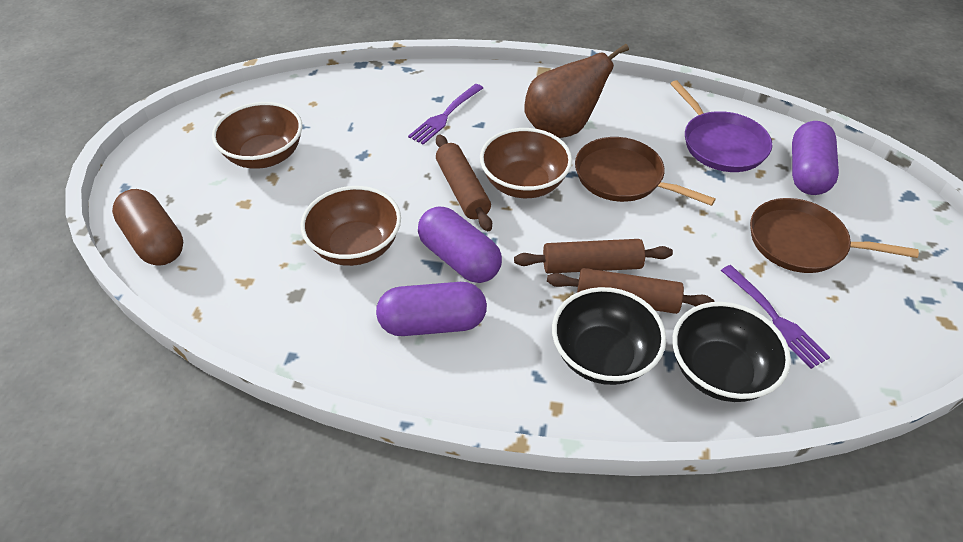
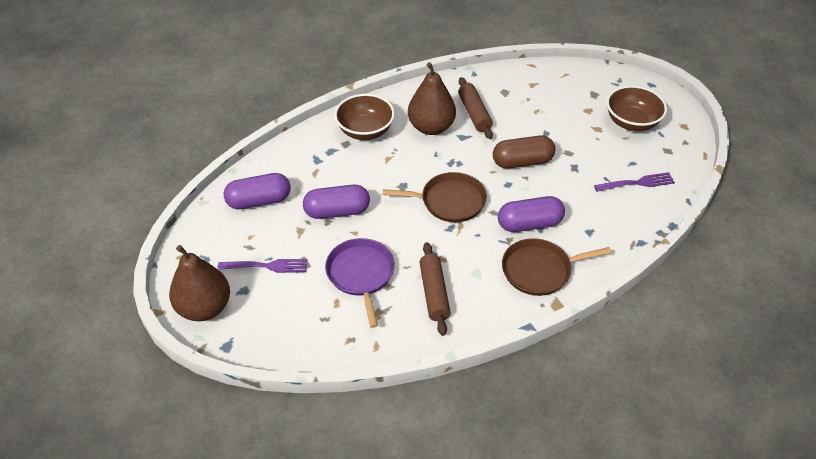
black bowl: 2 -> 0
brown bowl: 3 -> 2
brown pear: 1 -> 2
brown rolling pin: 3 -> 2

